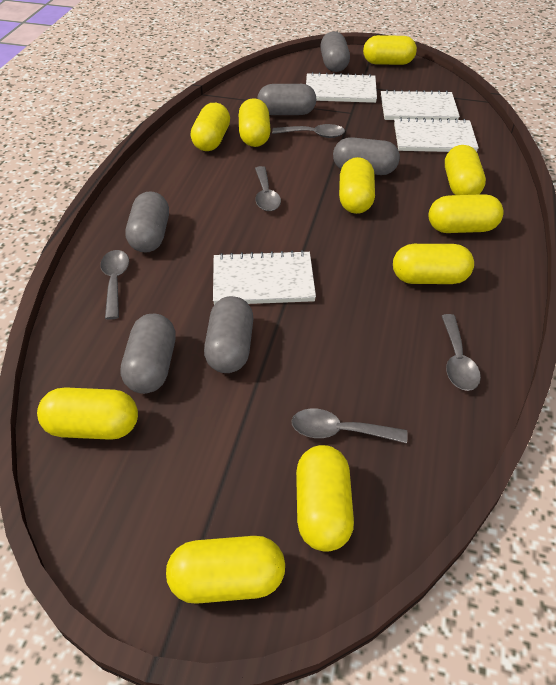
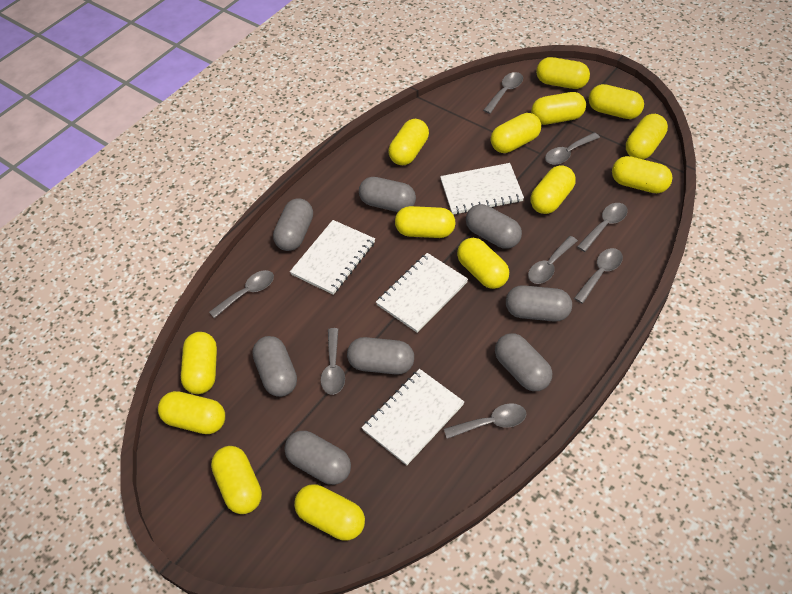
grey capsule: 6 -> 8
grey spoon: 5 -> 8
yellow capsule: 10 -> 14

